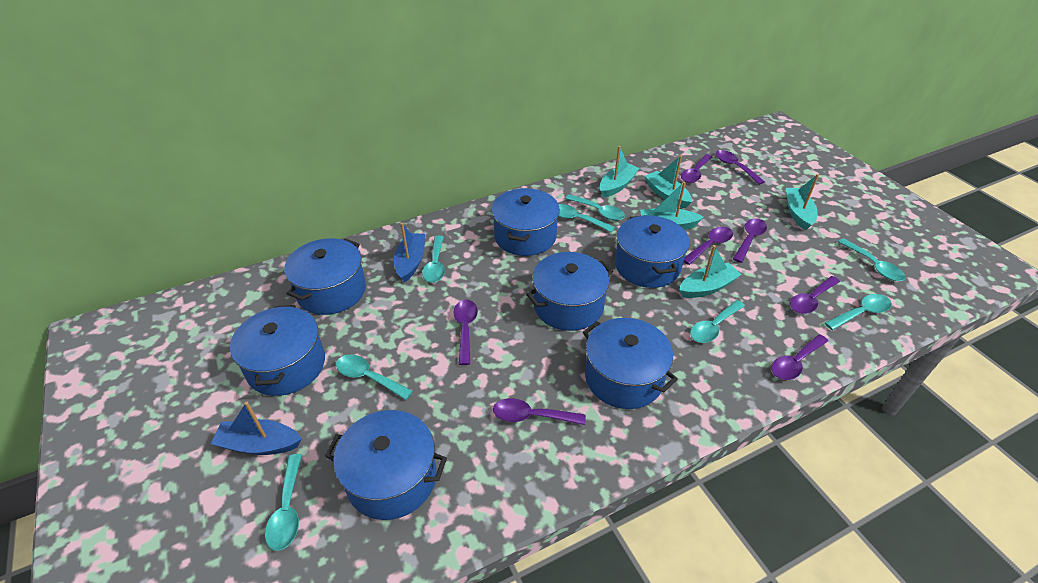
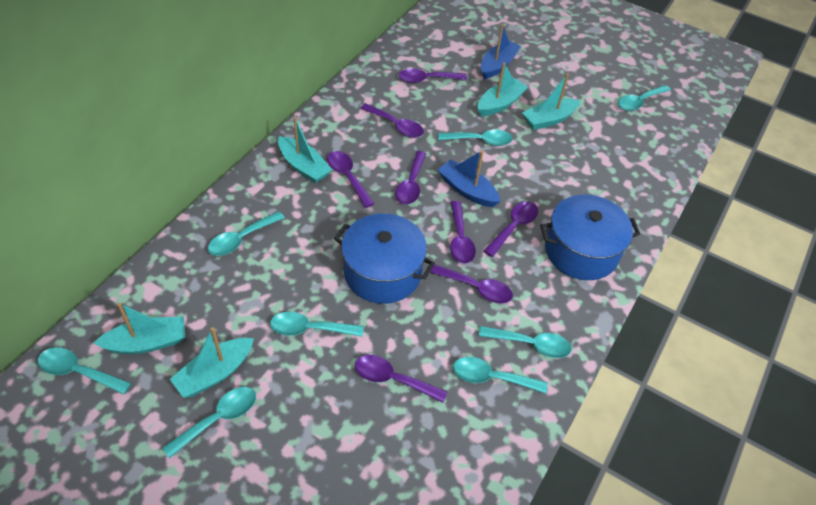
blue pot: 7 -> 2

